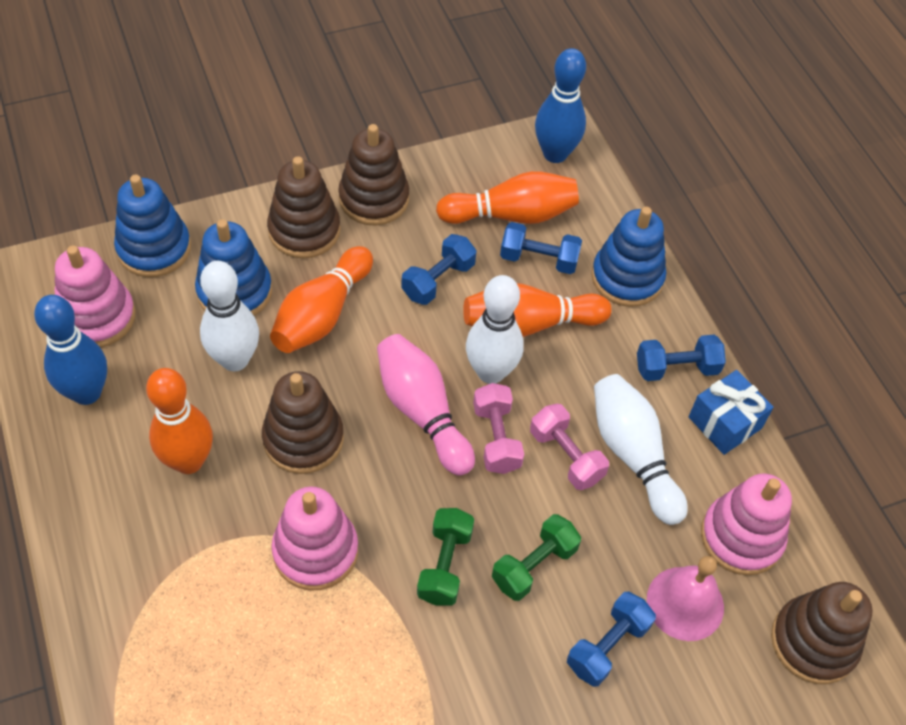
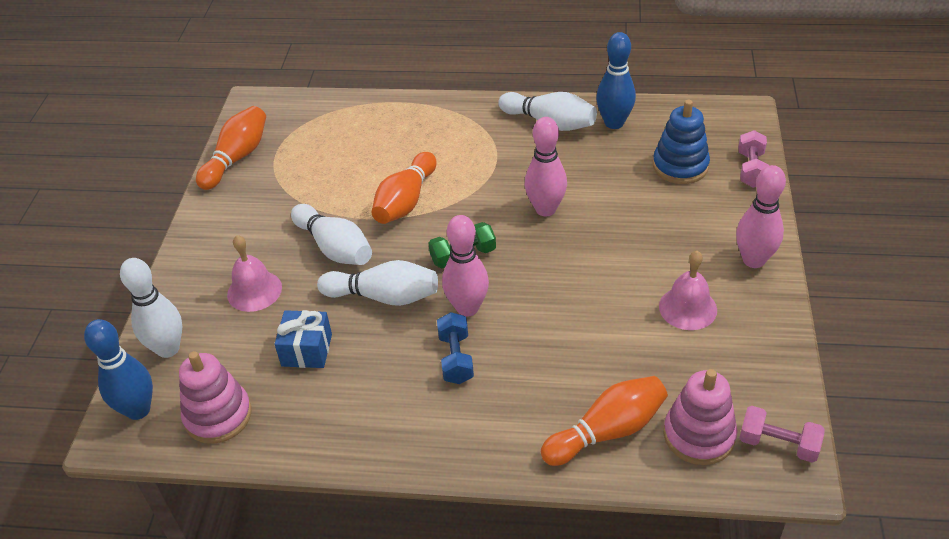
blue dumbbell: 4 -> 1
blue stacking toy: 3 -> 1
brown stacking toy: 4 -> 0
green dumbbell: 2 -> 1
orange bowling pin: 4 -> 3
pink bell: 1 -> 2
pink bowling pin: 1 -> 3
pink stacking toy: 3 -> 2
white bowling pin: 3 -> 4

